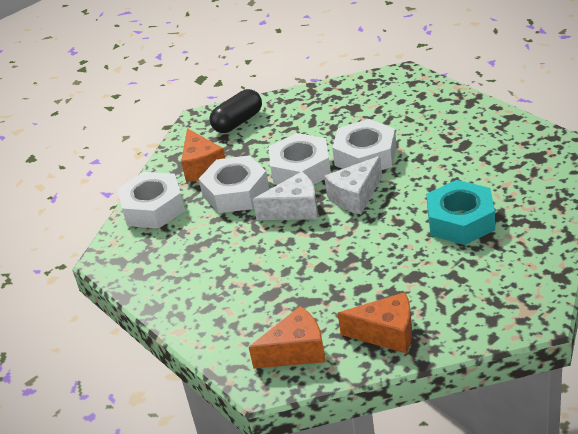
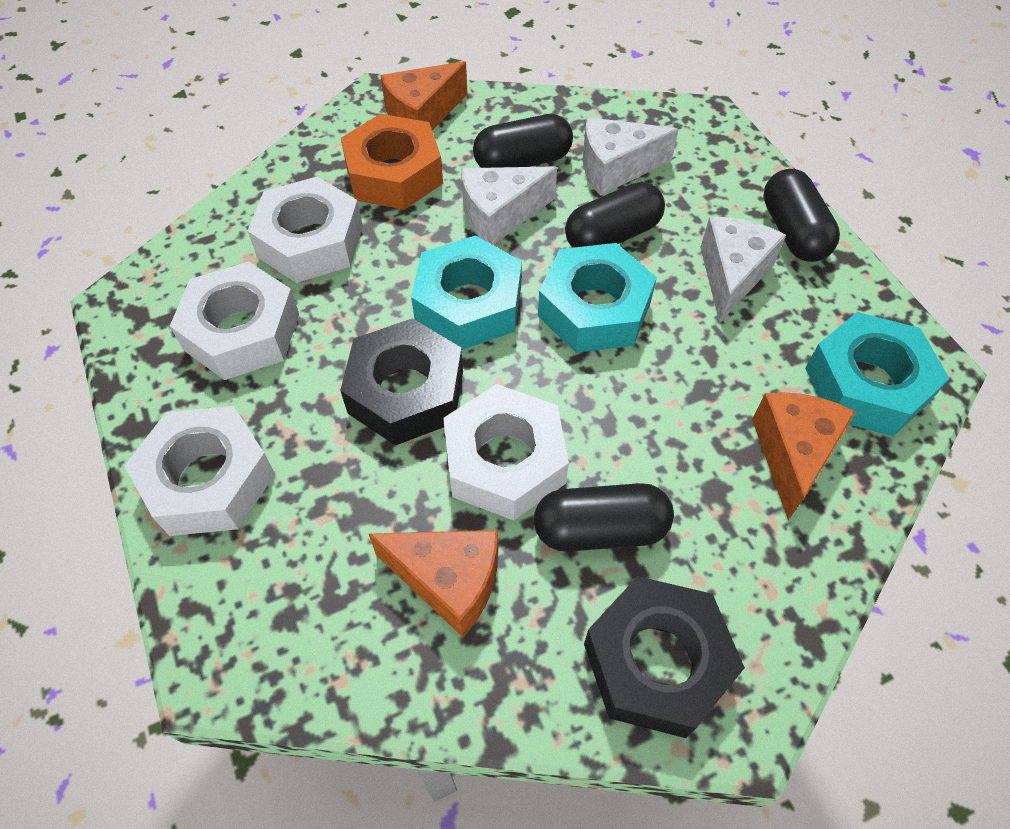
black capsule: 1 -> 4
black nut: 0 -> 2
orange nut: 0 -> 1
turquoise nut: 1 -> 3
white cheese: 2 -> 3

